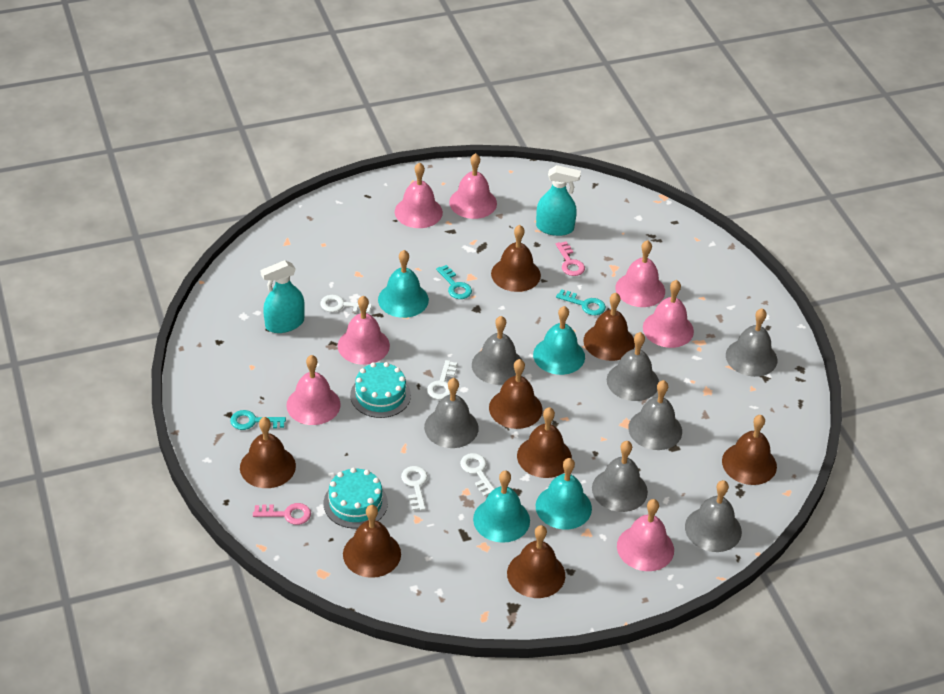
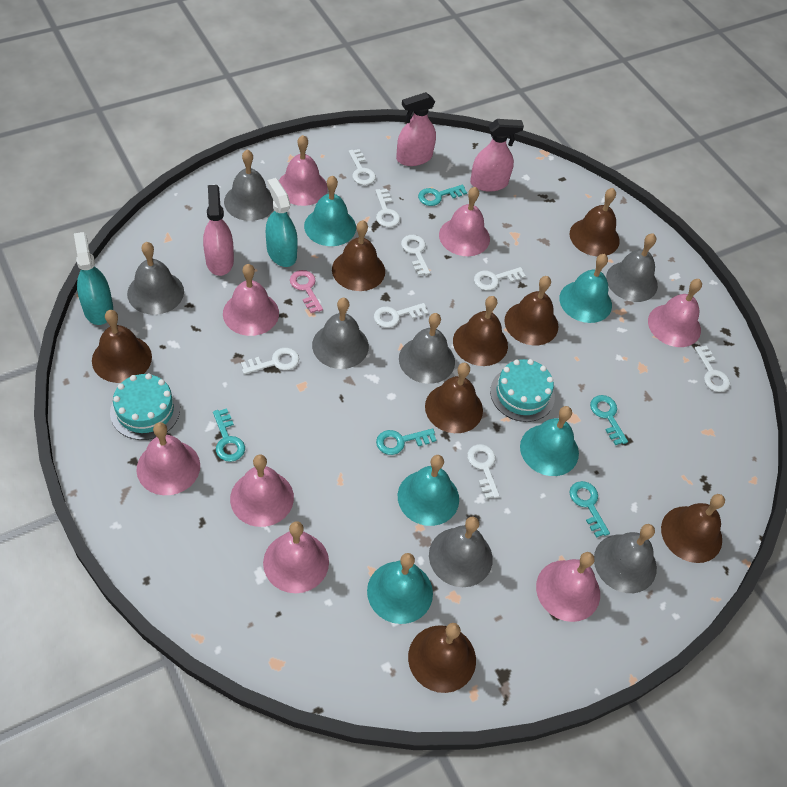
pink bell: 7 -> 8
pink key: 2 -> 1
pink spray bottle: 0 -> 3
turquoise bell: 4 -> 5
turquoise key: 3 -> 5
white key: 4 -> 8

